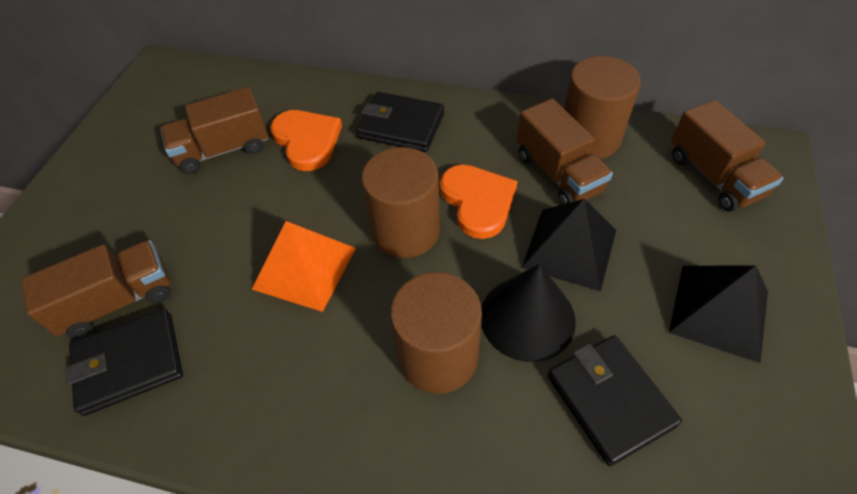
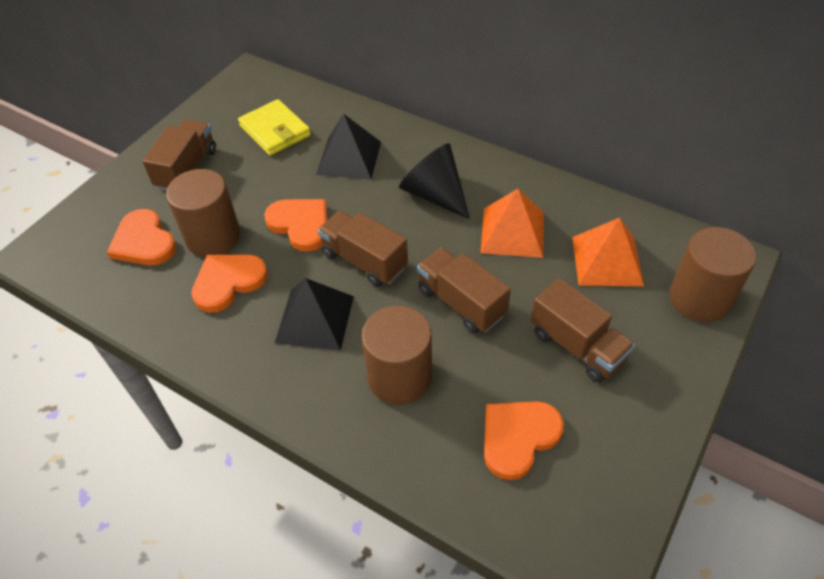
black wallet: 3 -> 0
orange heart: 2 -> 4
orange pyramid: 1 -> 2
yellow wallet: 0 -> 1

